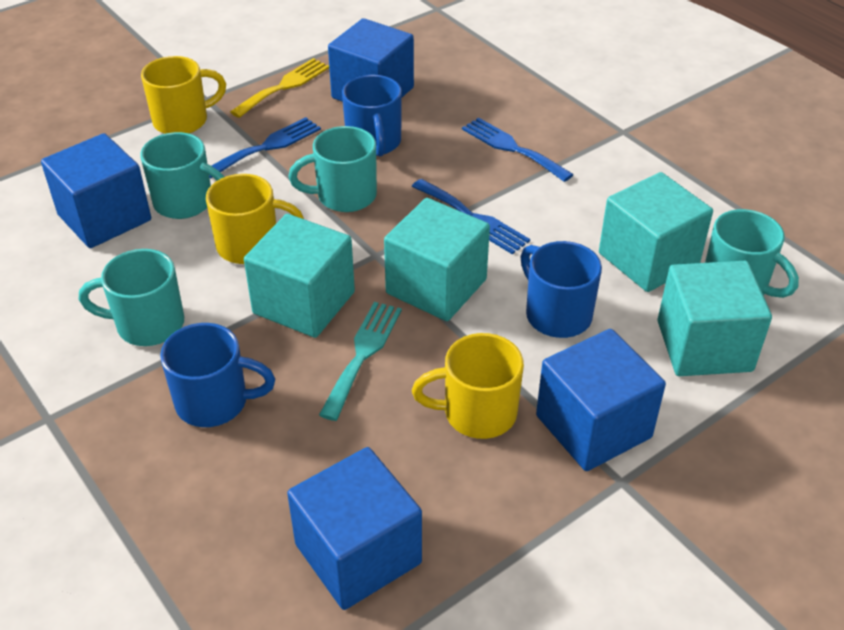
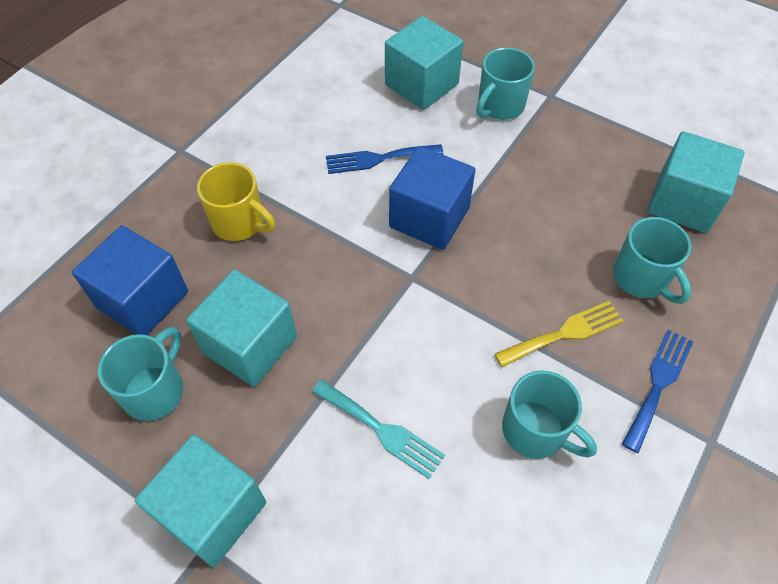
blue cube: 4 -> 2
blue fork: 3 -> 2
blue mug: 3 -> 0
yellow mug: 3 -> 1

